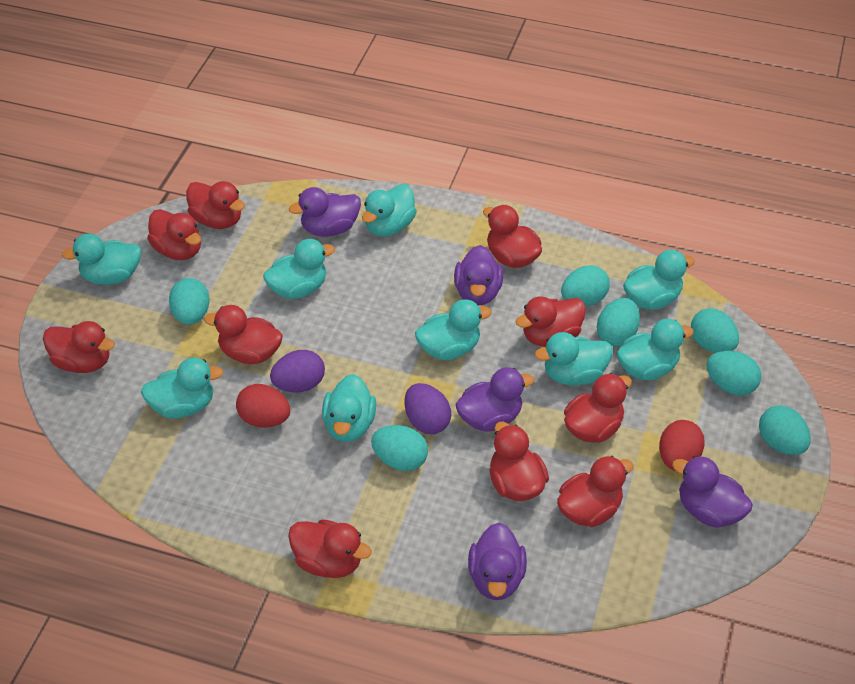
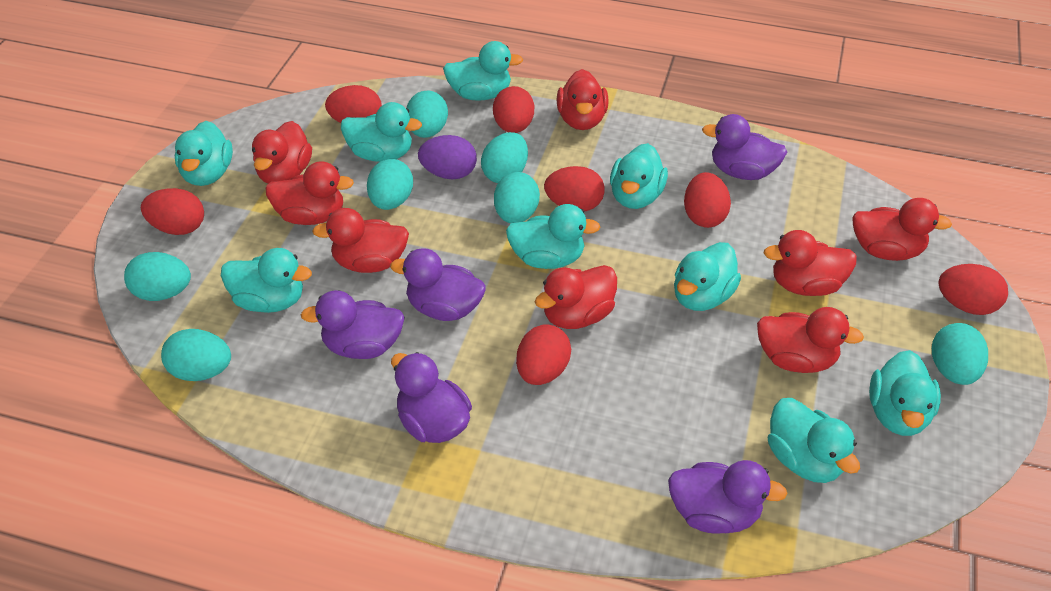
purple egg: 2 -> 1
red duck: 10 -> 8
red egg: 2 -> 7

